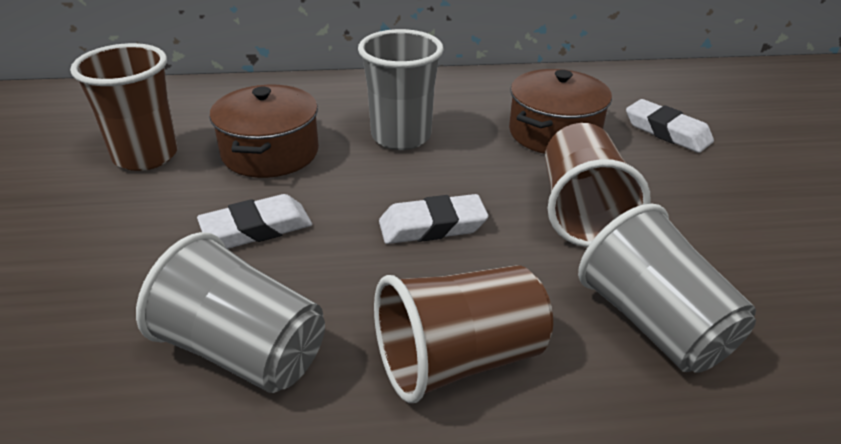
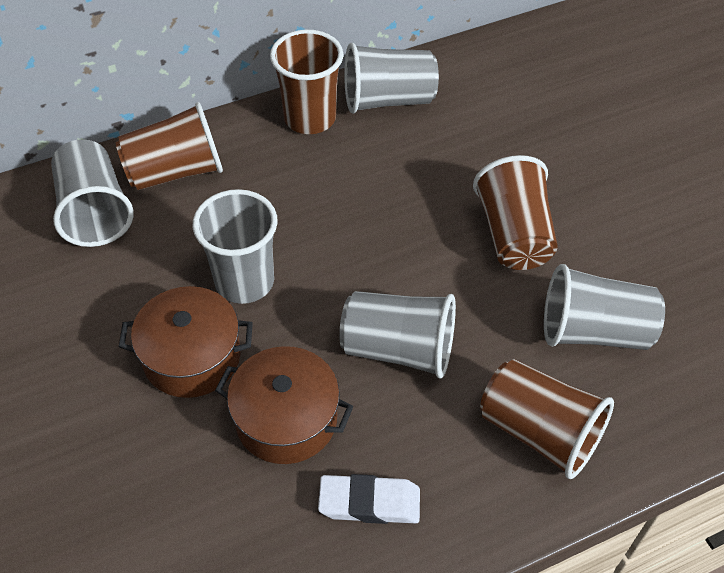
brown cup: 3 -> 4
grey cup: 3 -> 5
white eraser: 3 -> 1

